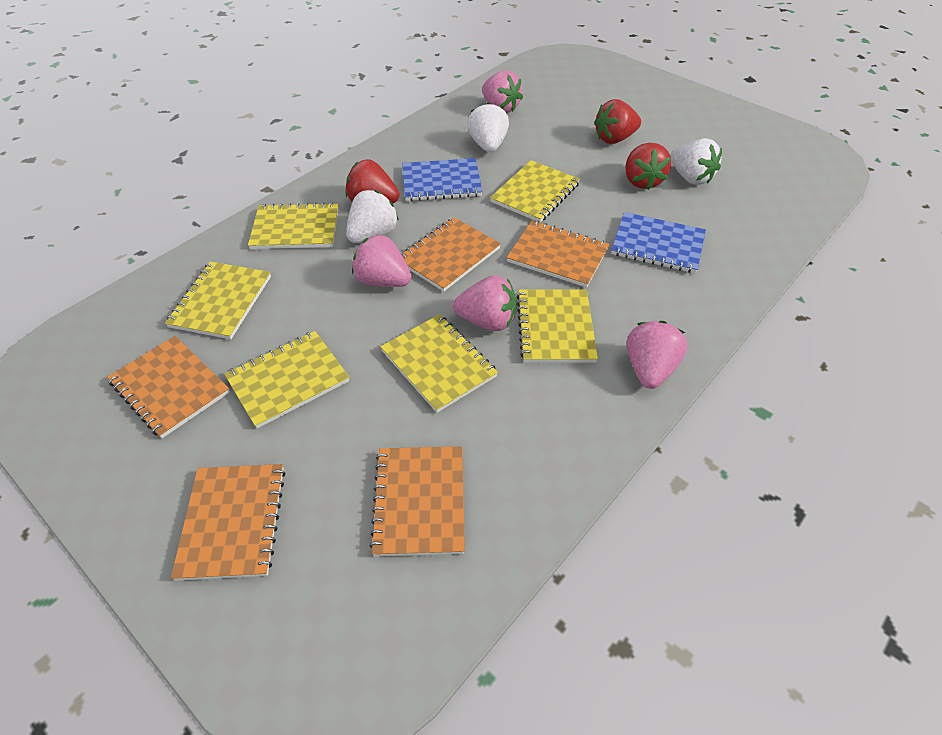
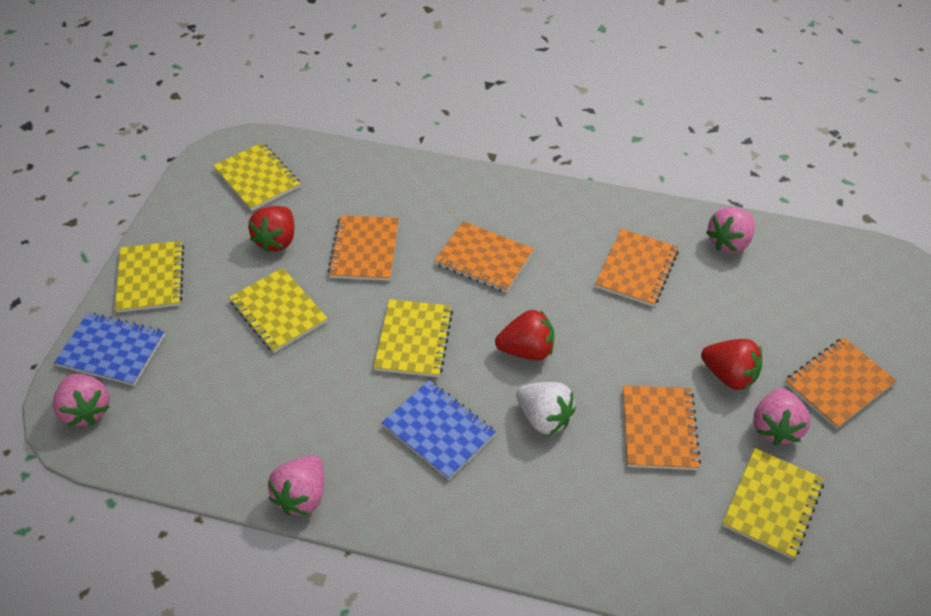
white strawberry: 3 -> 1
yellow notebook: 6 -> 5

